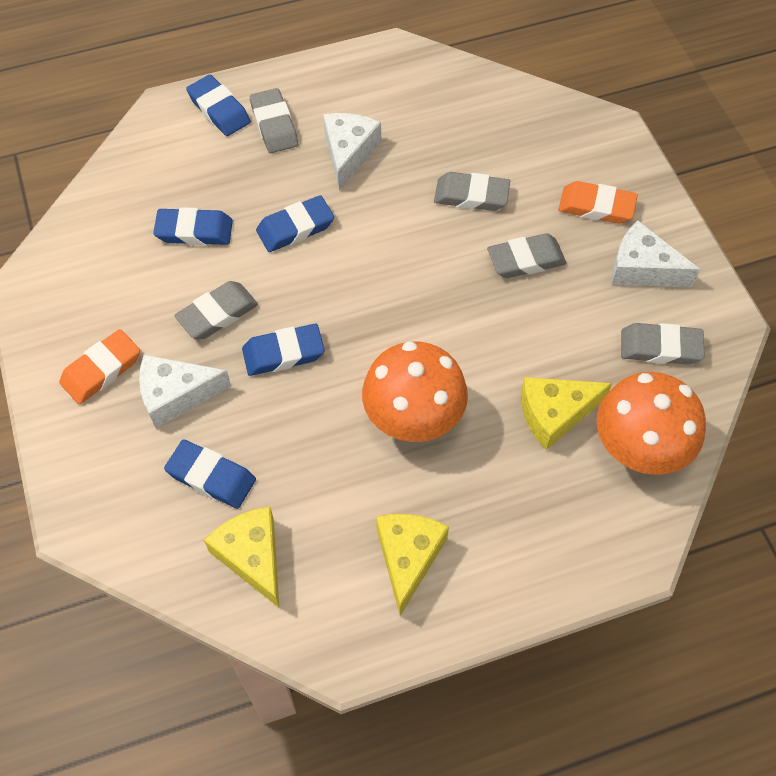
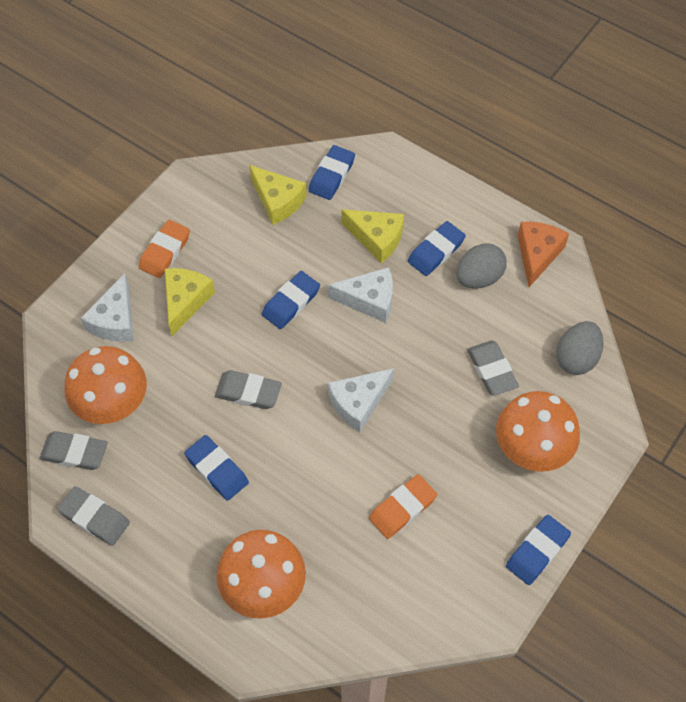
grey egg: 0 -> 2
grey eraser: 5 -> 4
orange cheese: 0 -> 1
orange mushroom: 2 -> 3

